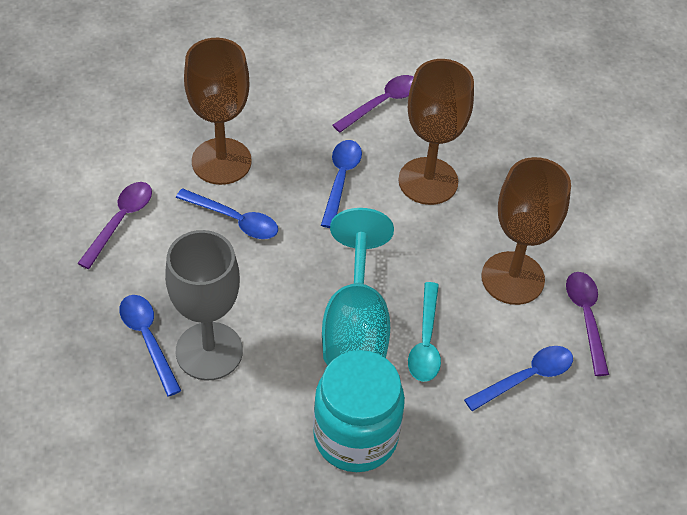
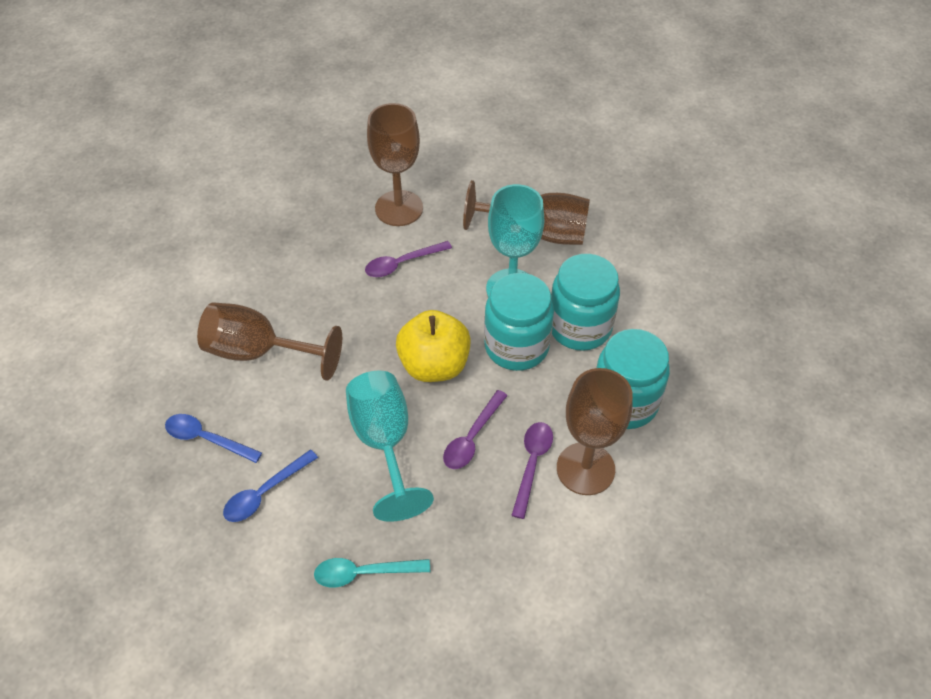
blue spoon: 4 -> 2
brown goblet: 3 -> 4
grey goblet: 1 -> 0
turquoise goblet: 1 -> 2
turquoise jar: 1 -> 3
yellow apple: 0 -> 1

